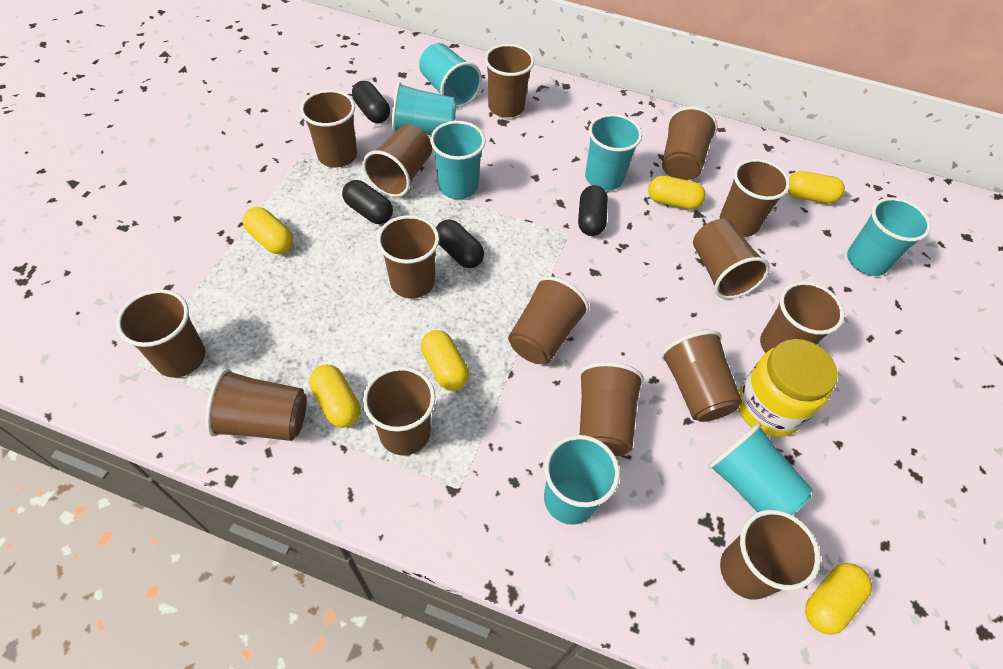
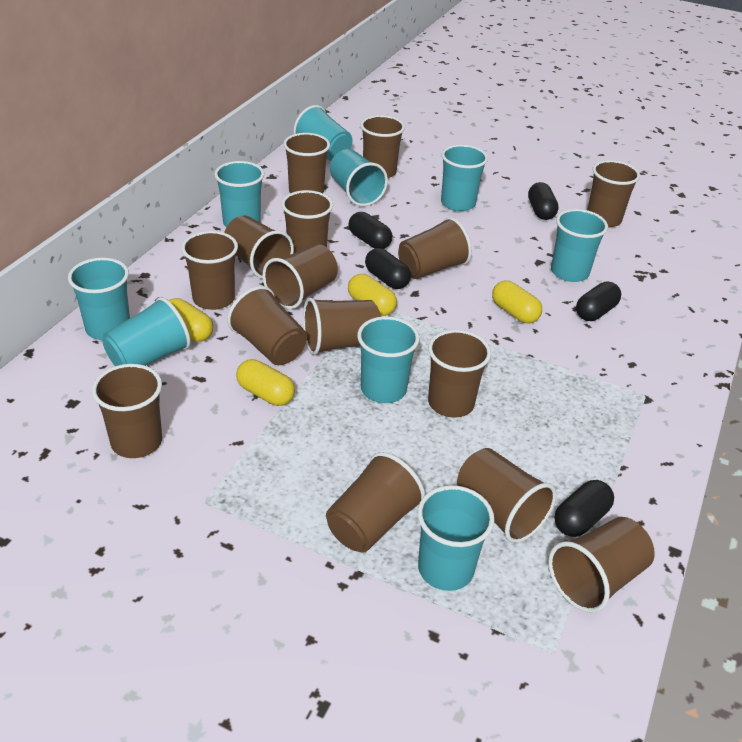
black capsule: 4 -> 5
turquoise cup: 7 -> 9
yellow capsule: 6 -> 4
yellow jar: 1 -> 0

